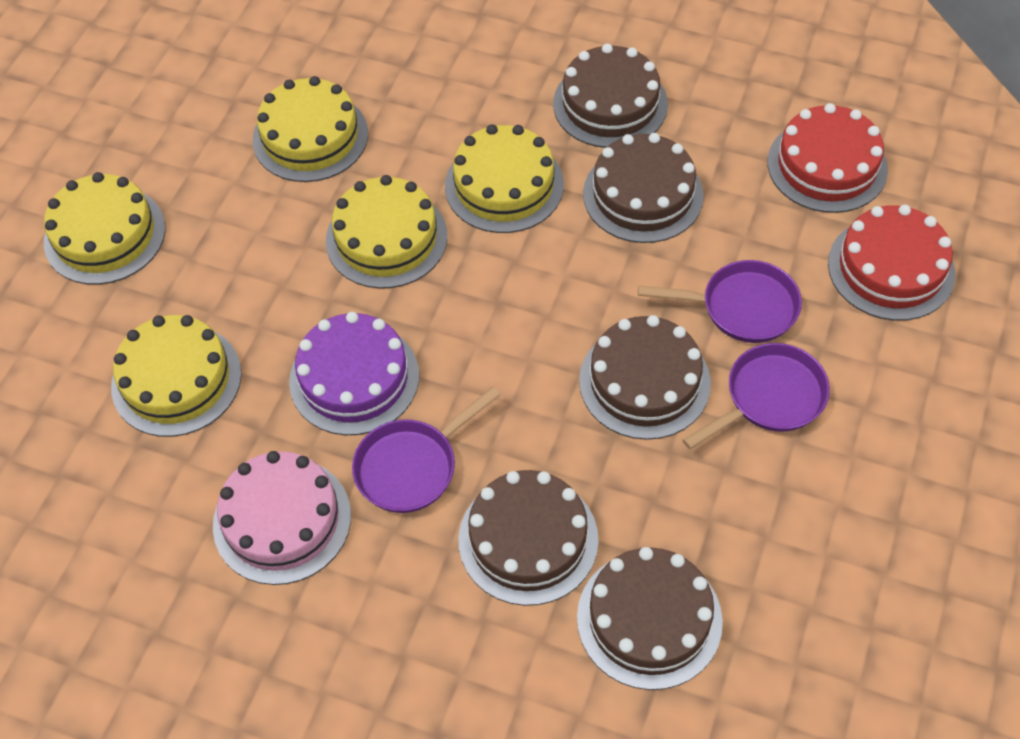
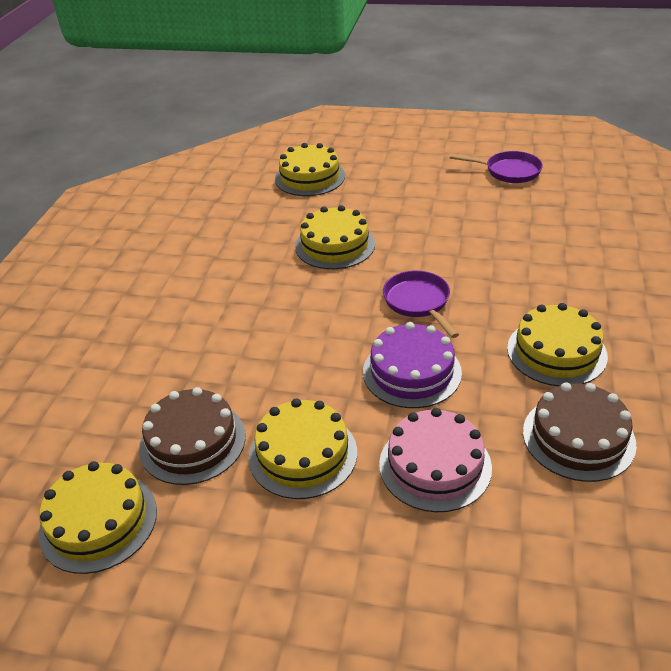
brown cake: 5 -> 2
purple pan: 3 -> 2
red cake: 2 -> 0

